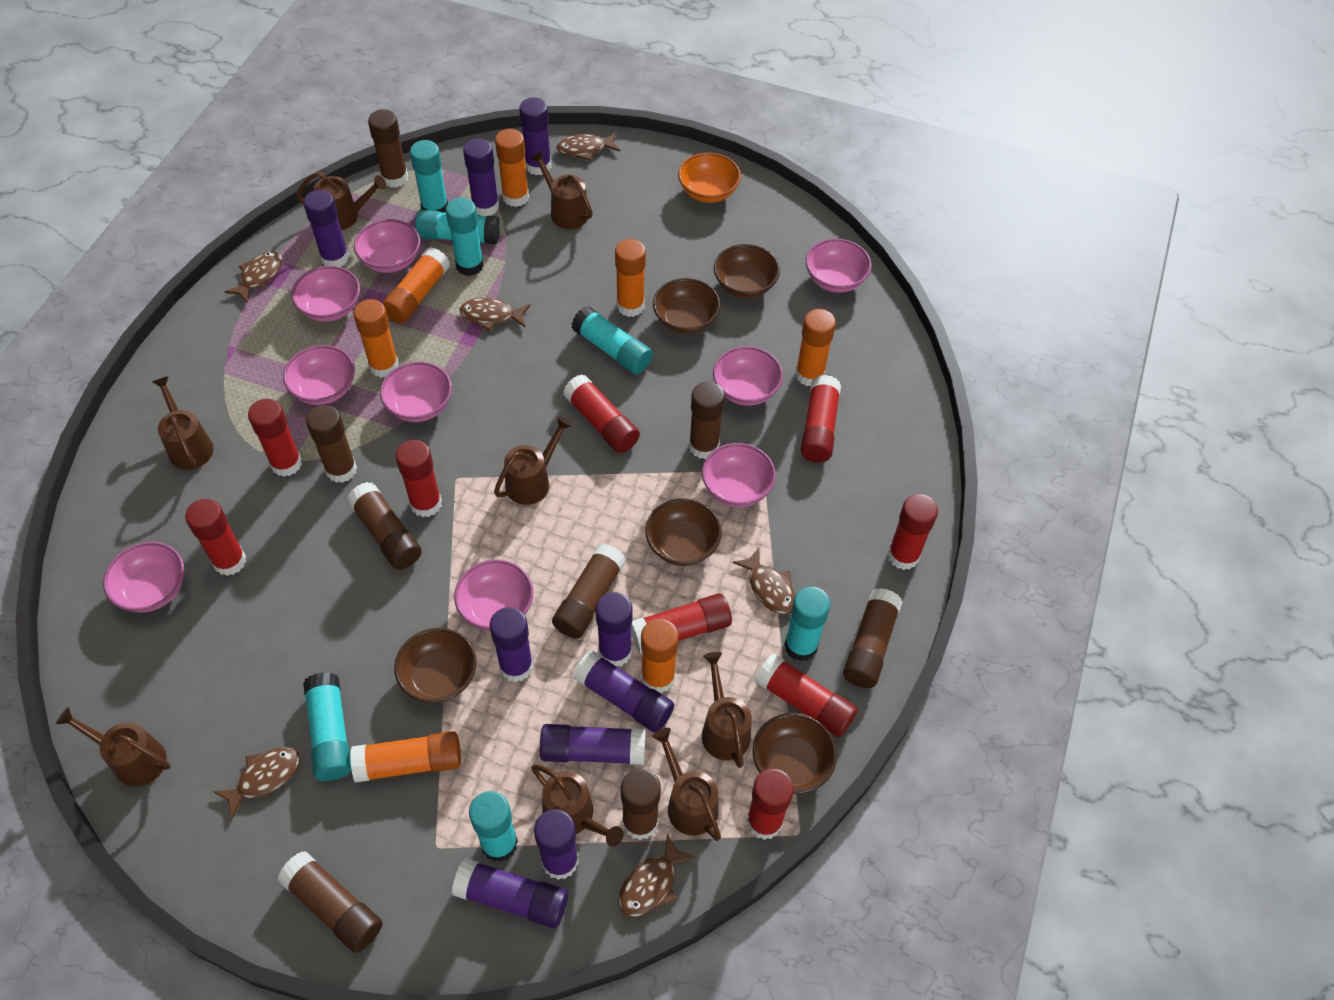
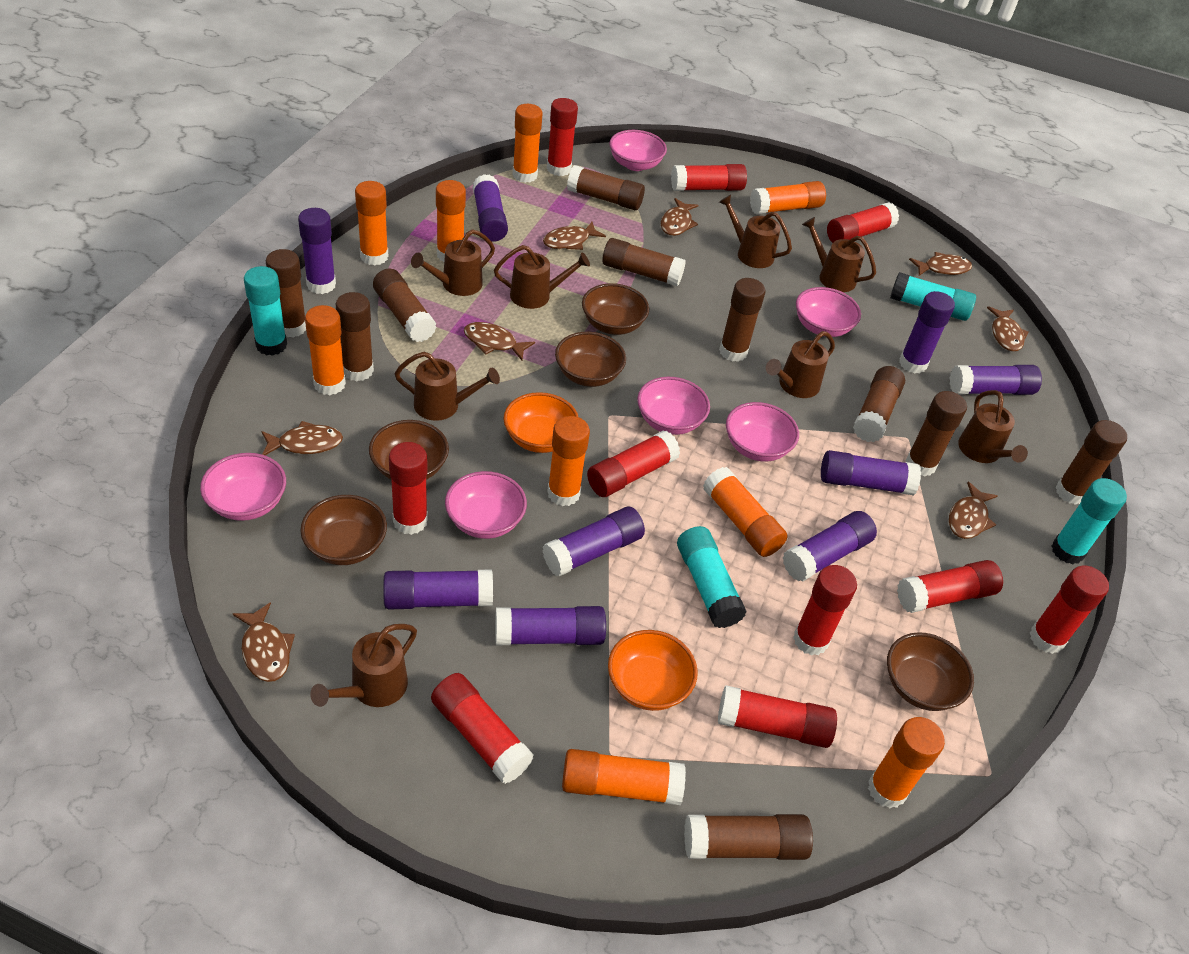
brown fish: 6 -> 8
brown glue stick: 8 -> 10
orange bowl: 1 -> 2
orange glue stick: 7 -> 9
pink bowl: 9 -> 6
red glue stick: 9 -> 10
turquoise glue stick: 7 -> 4

